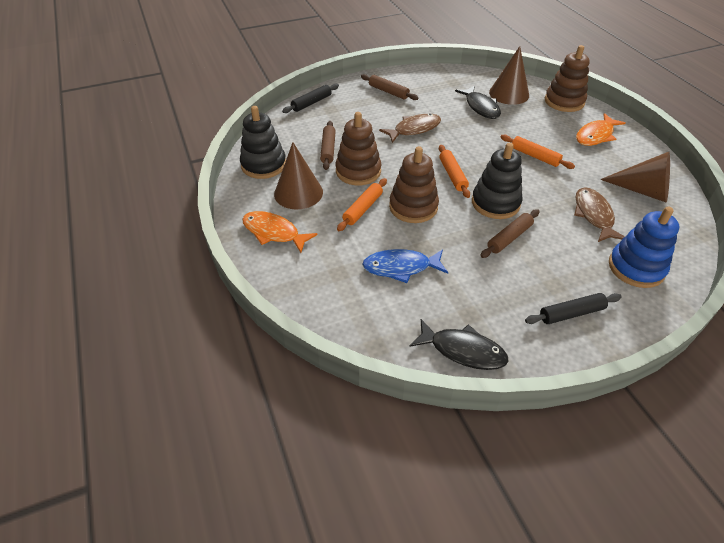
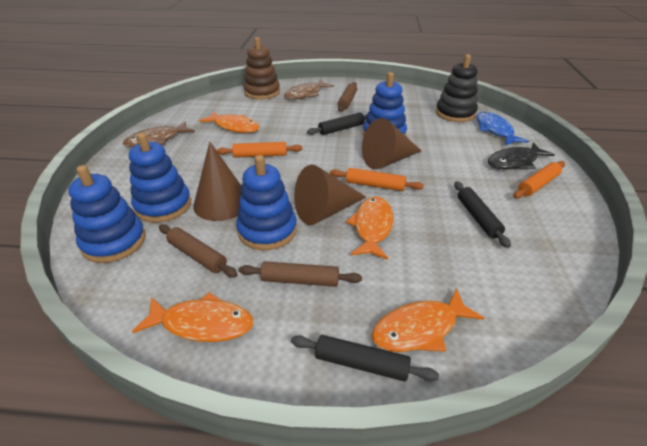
black fish: 2 -> 1
black rolling pin: 2 -> 3
black stacking toy: 2 -> 1
blue stacking toy: 1 -> 4
brown stacking toy: 3 -> 1
orange fish: 2 -> 4

